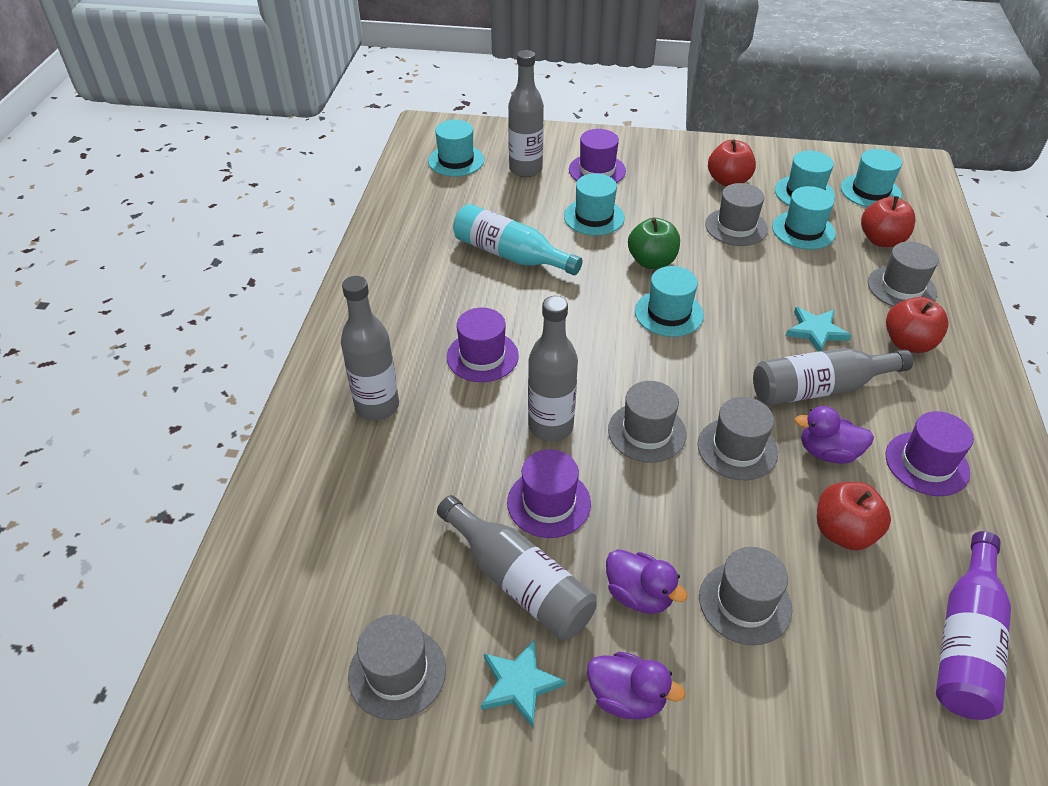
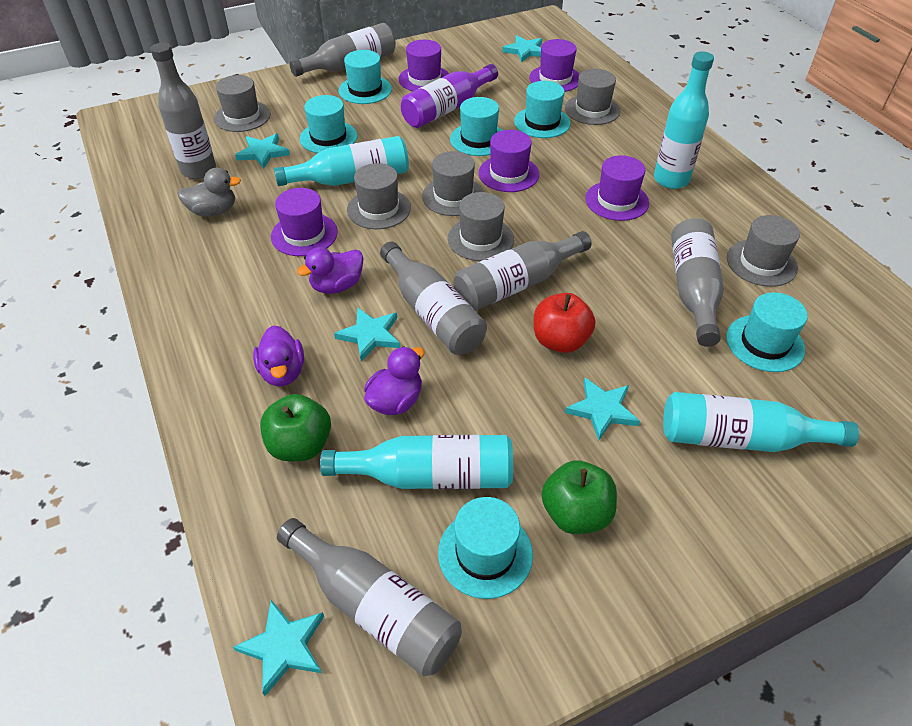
green apple: 1 -> 2
grey bottle: 5 -> 6
grey duck: 0 -> 1
purple hat: 4 -> 5
red apple: 4 -> 1
turquoise bottle: 1 -> 4
turquoise star: 2 -> 5

